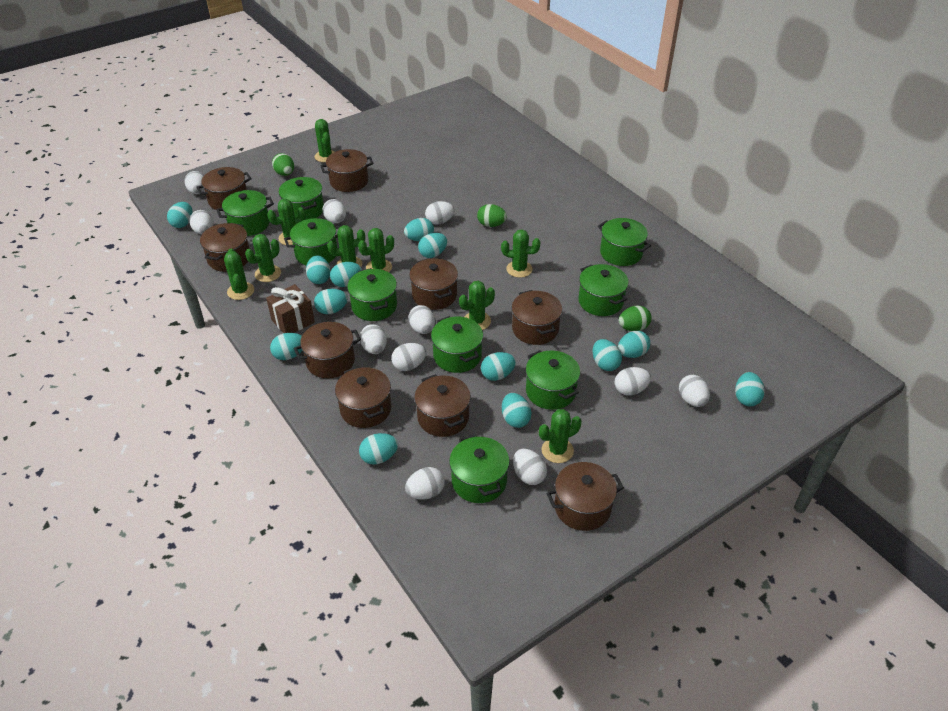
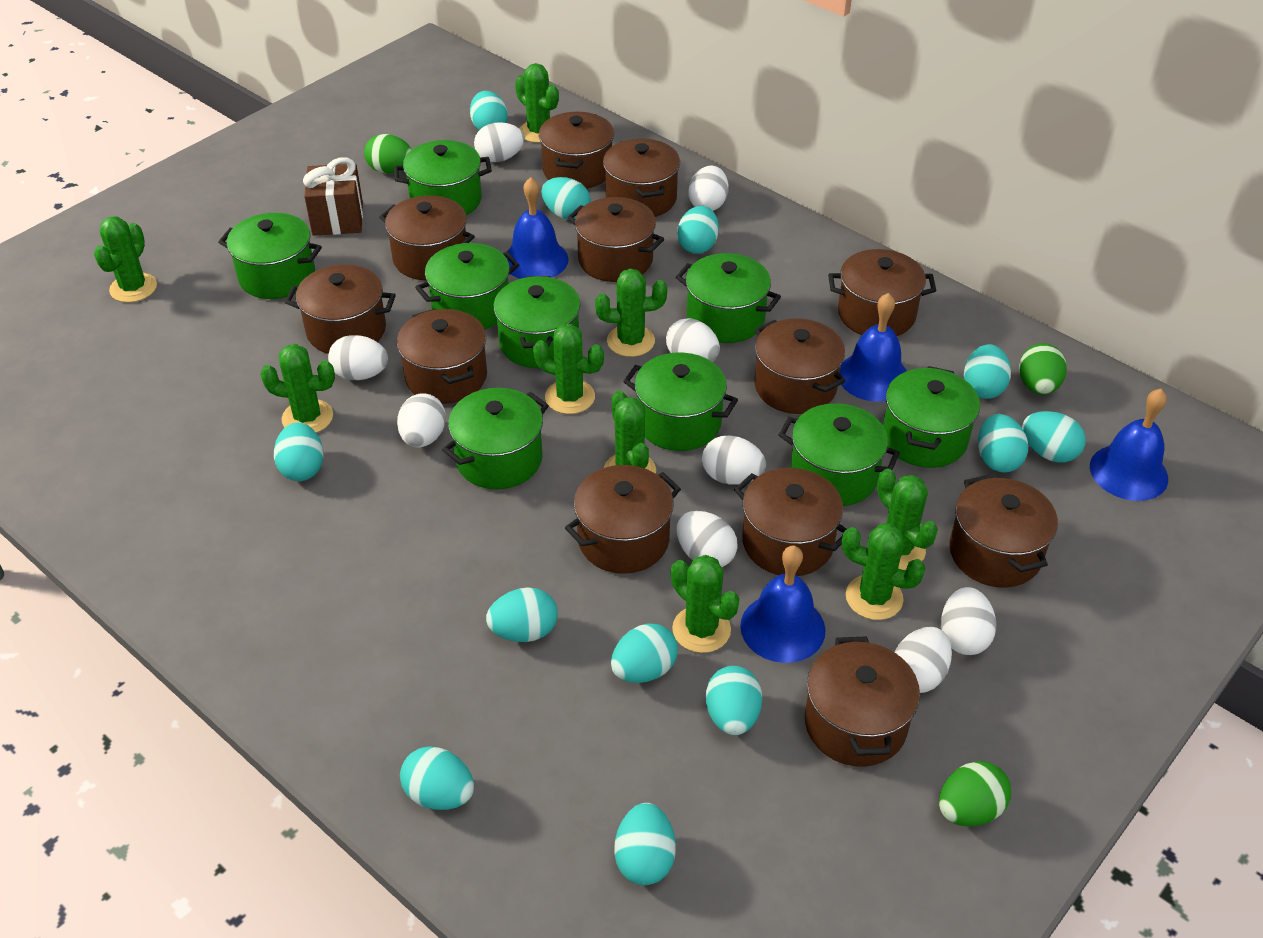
blue bell: 0 -> 4
brown pot: 9 -> 12
turquoise egg: 13 -> 12
white egg: 11 -> 9

